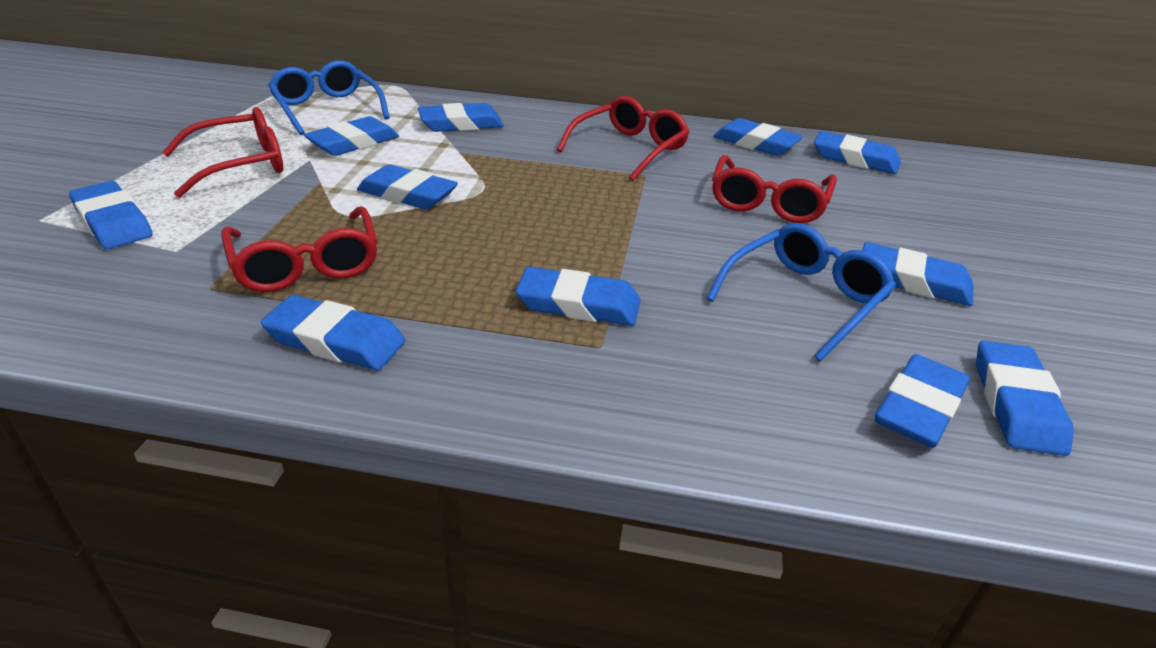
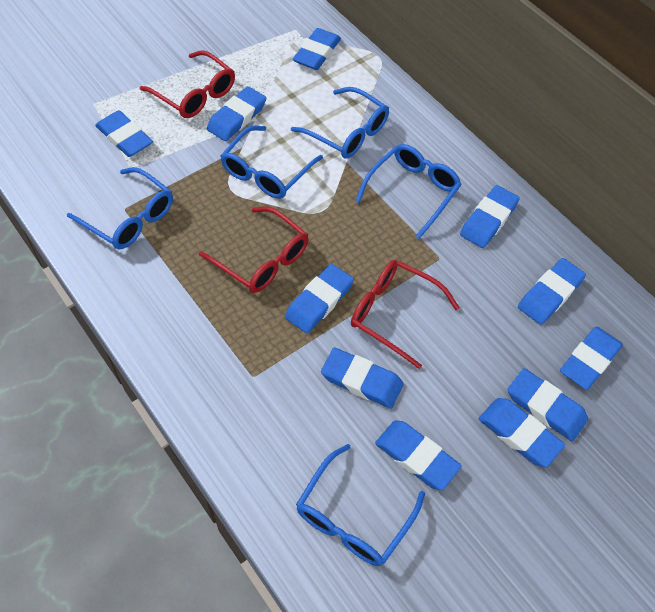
blue glasses: 2 -> 5
red glasses: 4 -> 3

